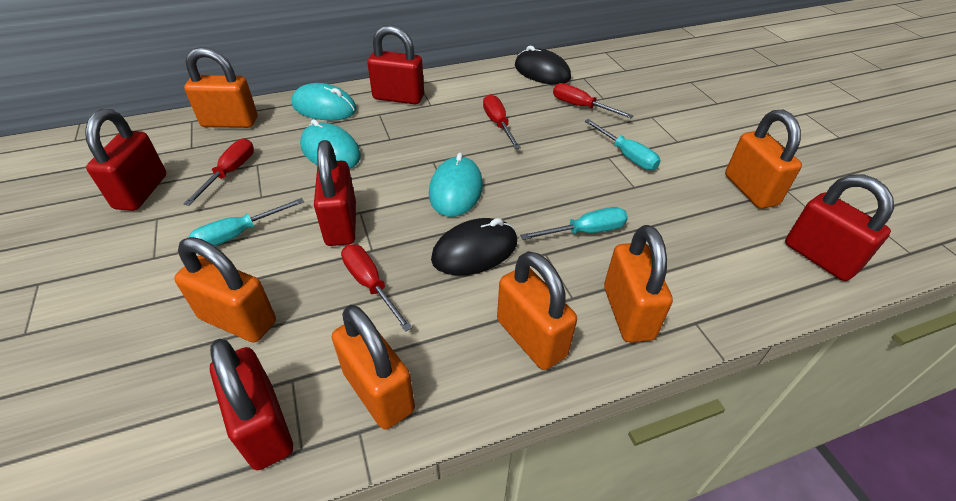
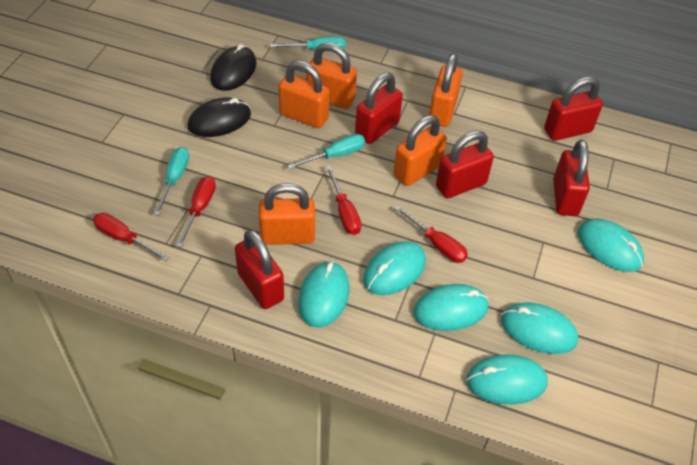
orange padlock: 6 -> 5
turquoise mouse: 3 -> 6

